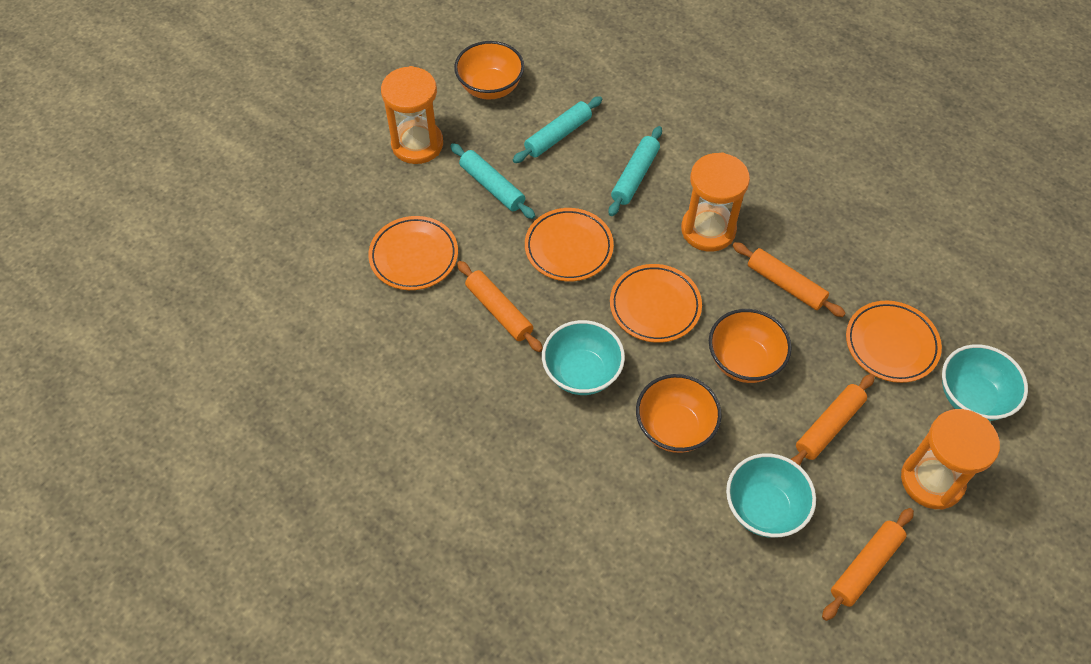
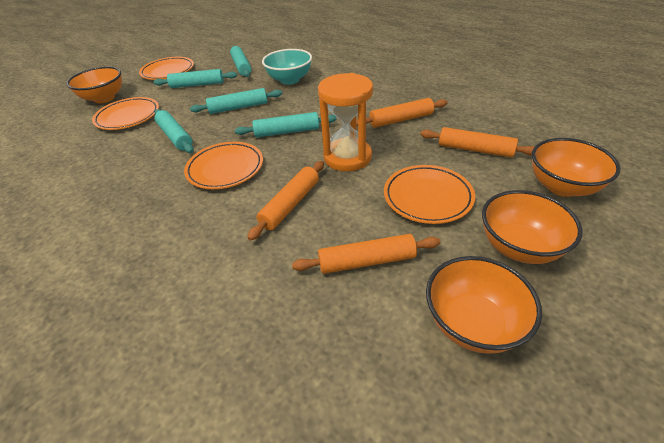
orange bowl: 3 -> 4
orange hourglass: 3 -> 1
turquoise bowl: 3 -> 1
turquoise rolling pin: 3 -> 5

